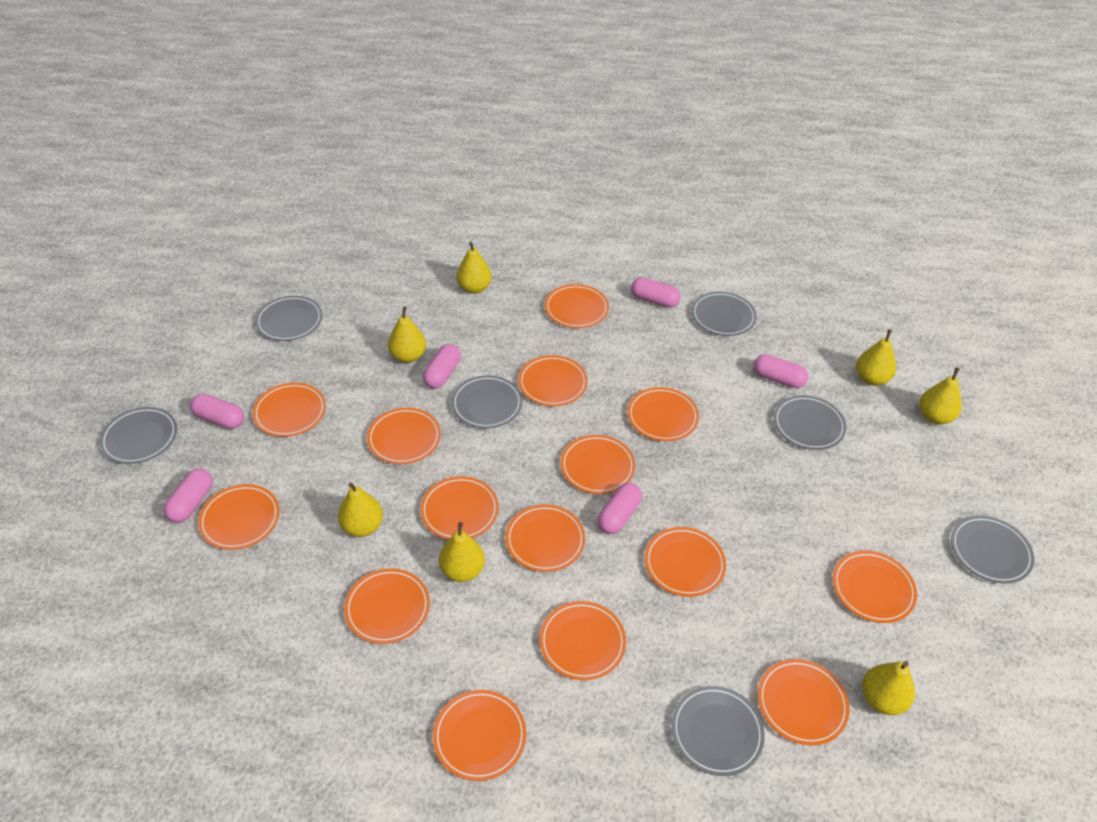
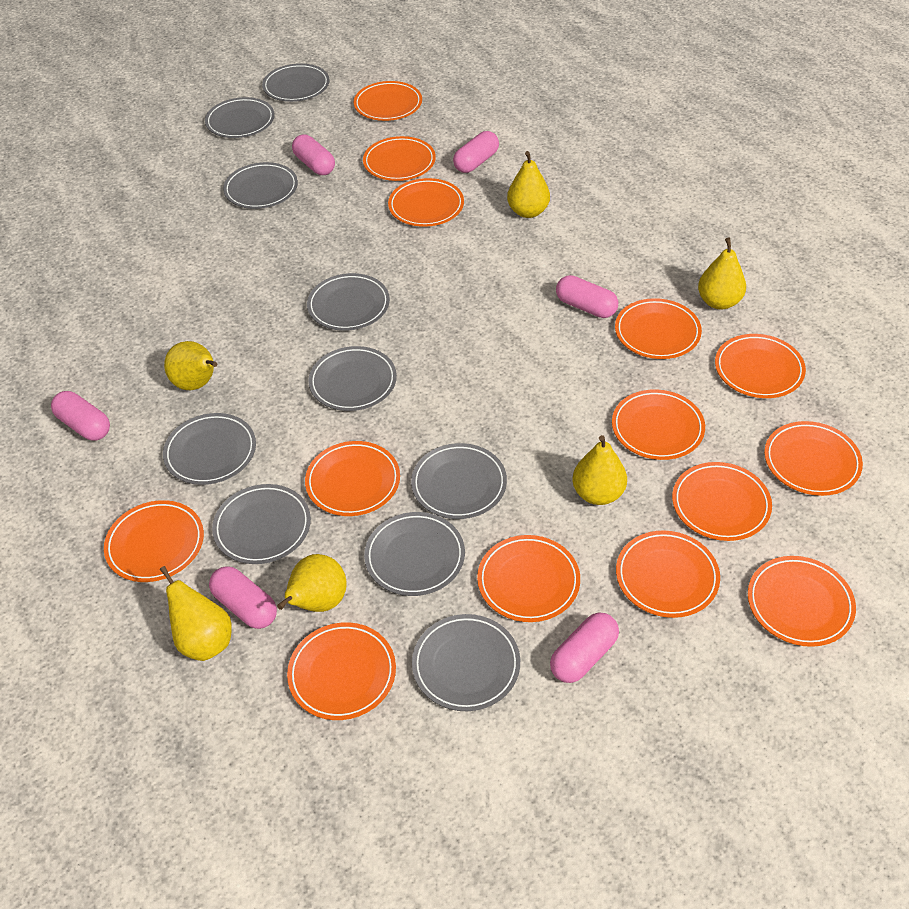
grey plate: 7 -> 10
orange plate: 15 -> 14
yellow pear: 7 -> 6

